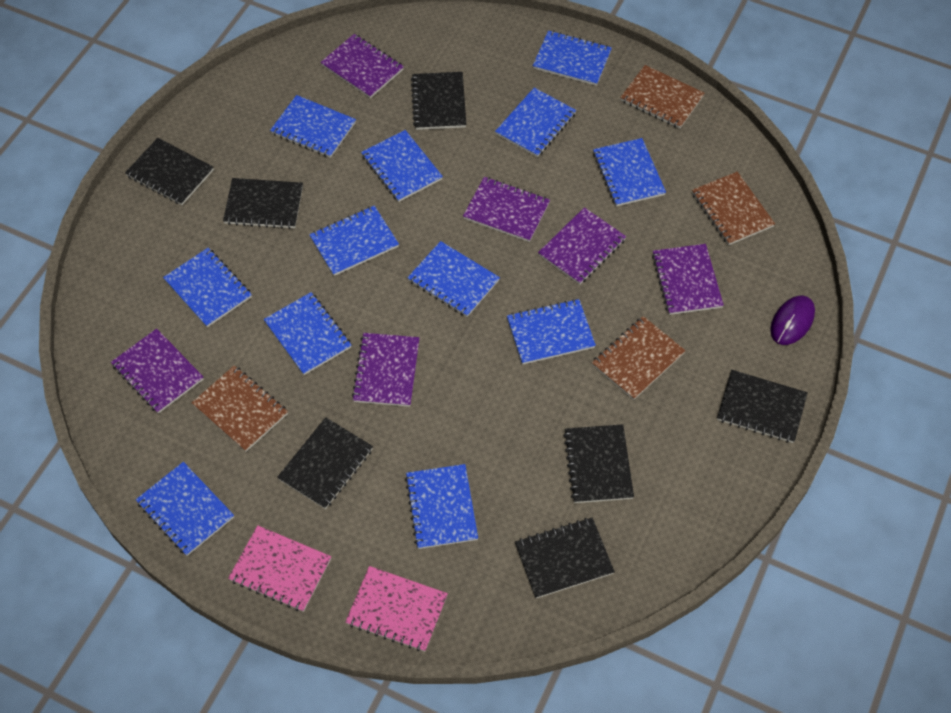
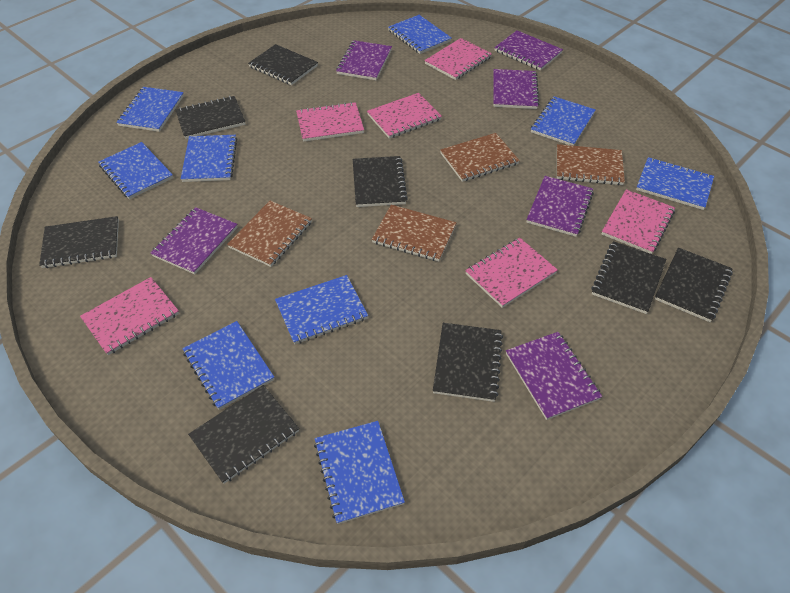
black notebook: 7 -> 8
blue notebook: 12 -> 9
pink notebook: 2 -> 6
purple mouse: 1 -> 0

